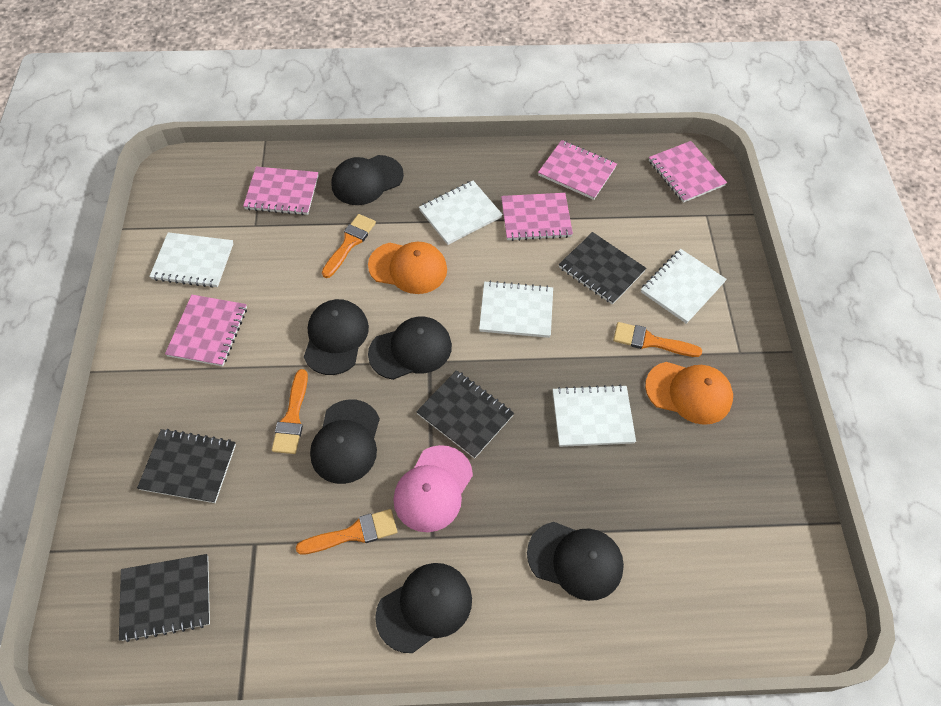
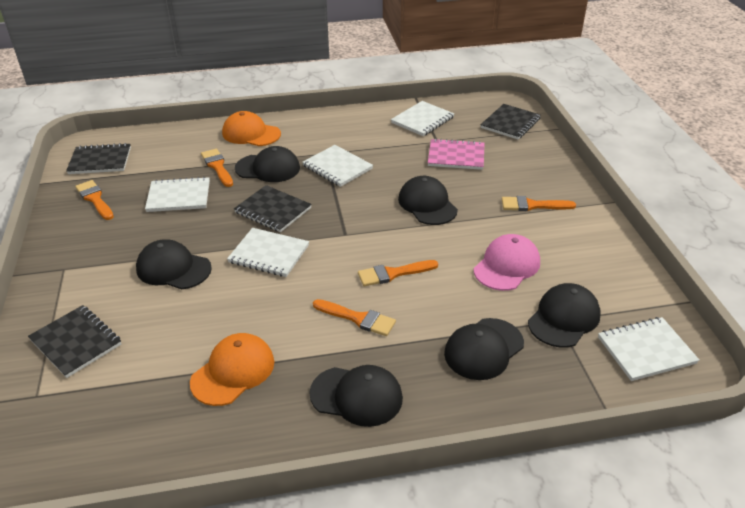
orange brush: 4 -> 5
pink notebook: 5 -> 1

